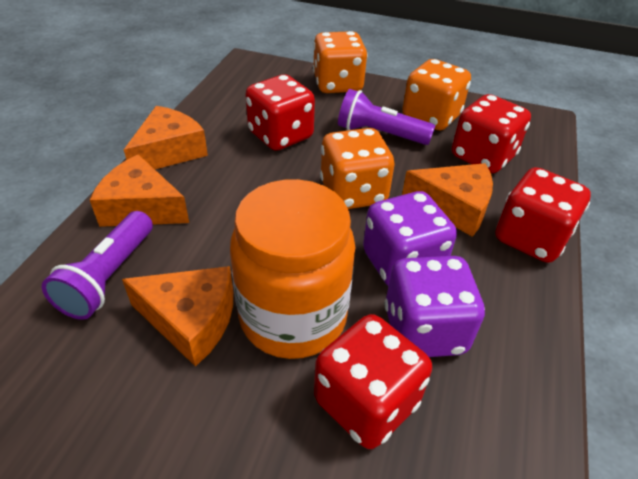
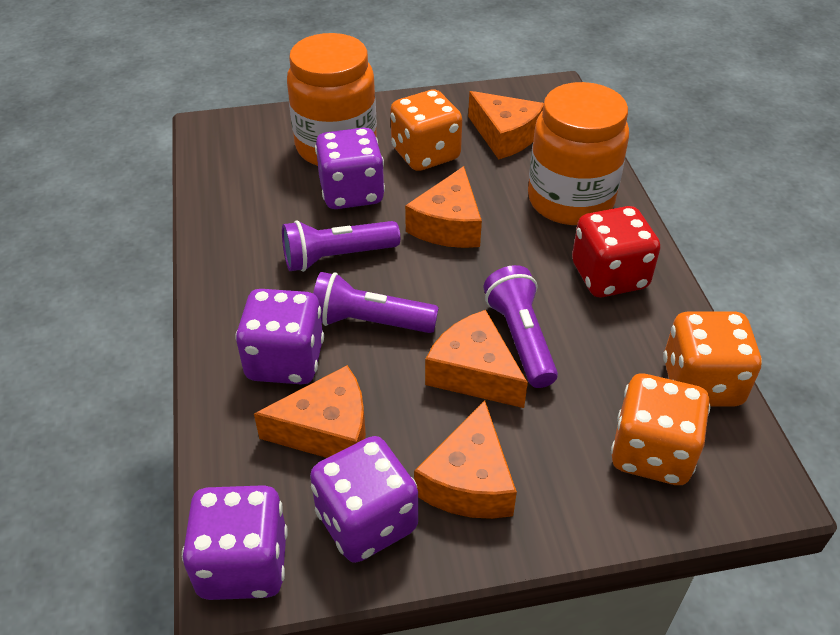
orange cheese: 4 -> 5
orange jar: 1 -> 2
purple dice: 2 -> 4
purple flashlight: 2 -> 3
red dice: 4 -> 1

